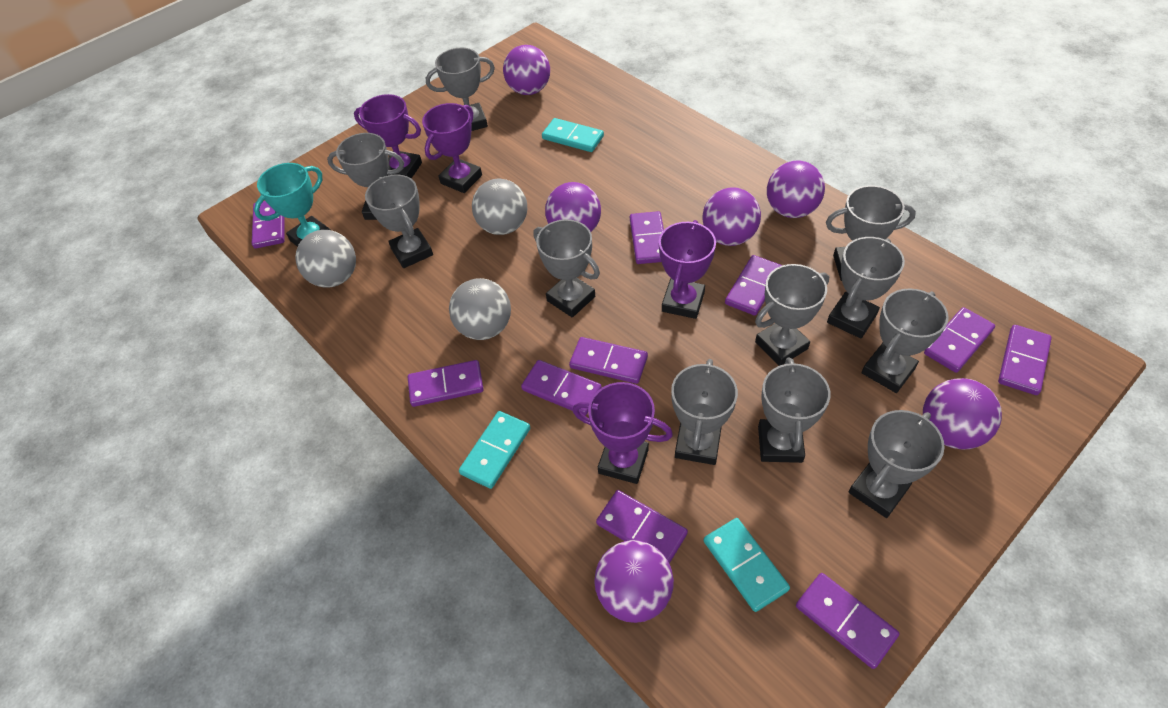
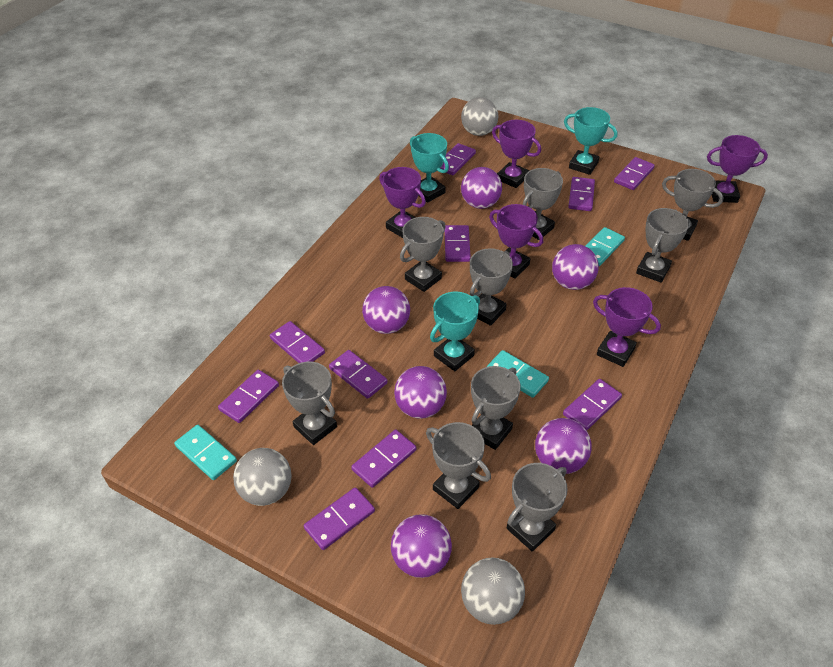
grey trophy: 11 -> 9
purple trophy: 4 -> 5
turquoise trophy: 1 -> 3

